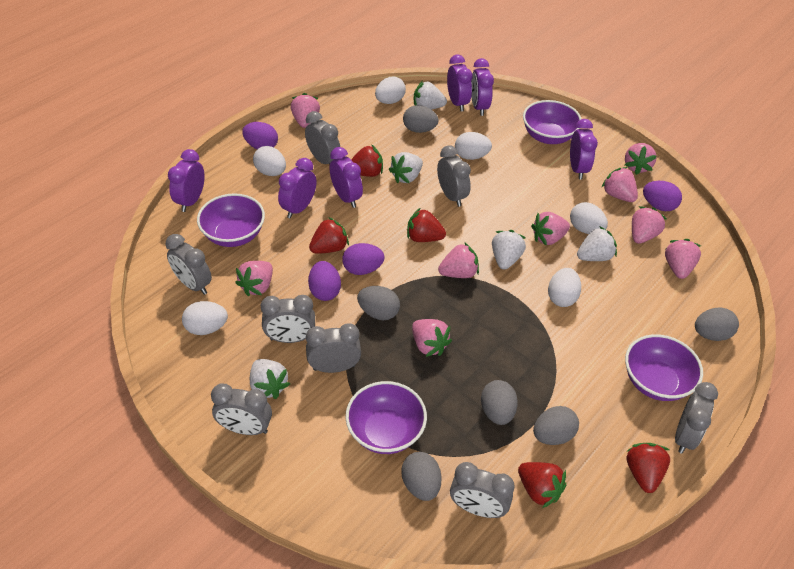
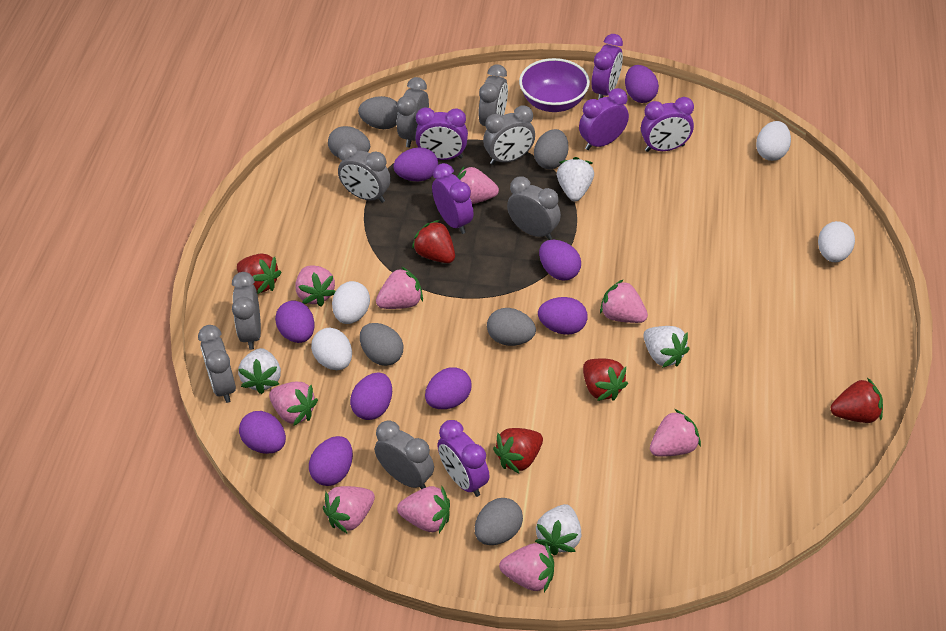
purple bowl: 4 -> 1
purple egg: 4 -> 9
white egg: 6 -> 4
white strawberry: 5 -> 4

